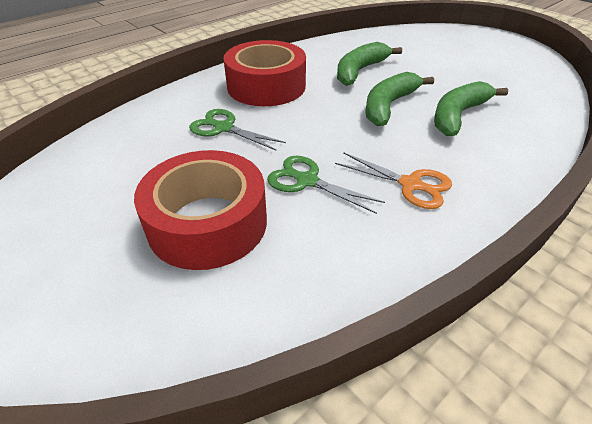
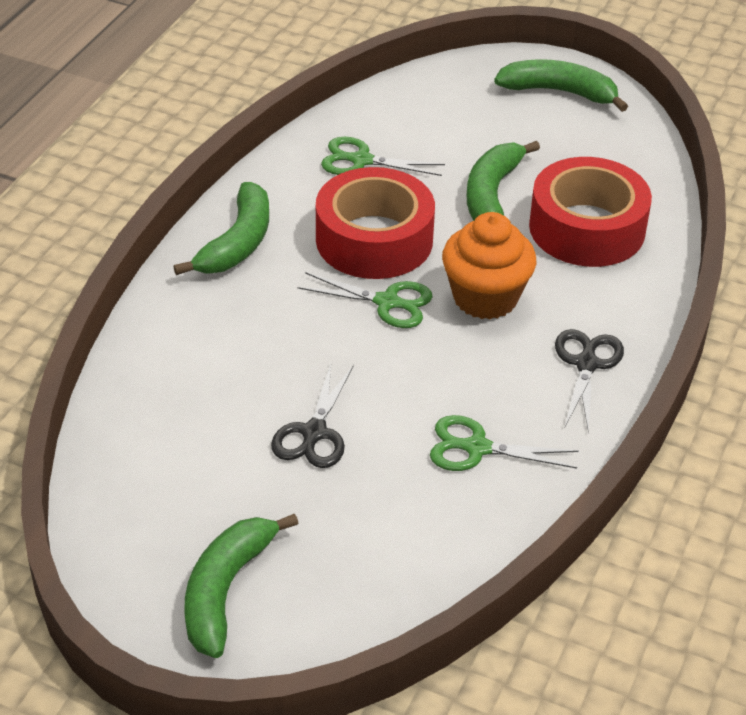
black scissors: 0 -> 2
green banana: 3 -> 4
green scissors: 2 -> 3
orange cupcake: 0 -> 1
orange scissors: 1 -> 0

